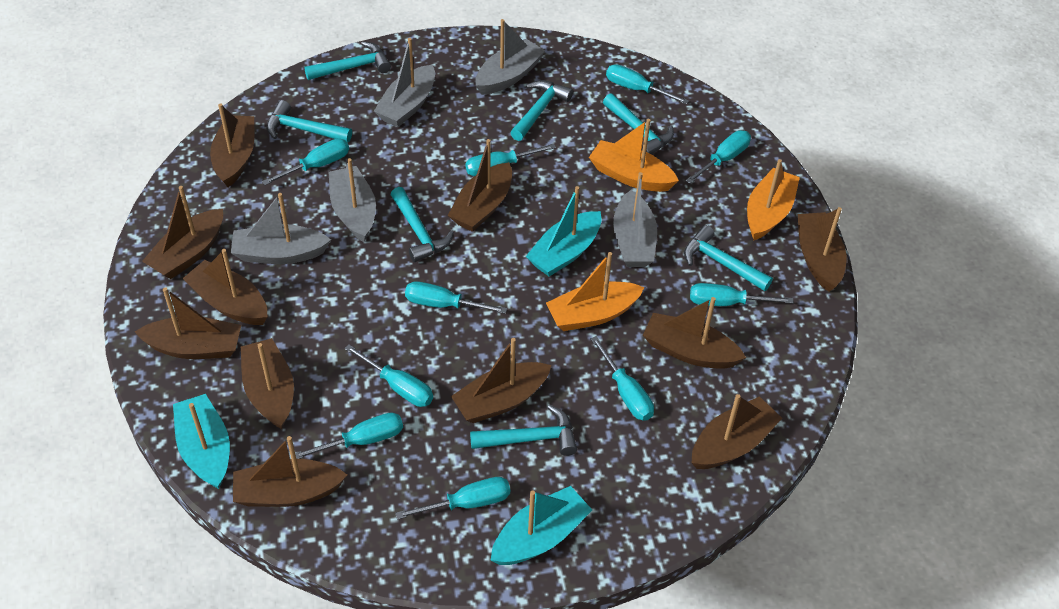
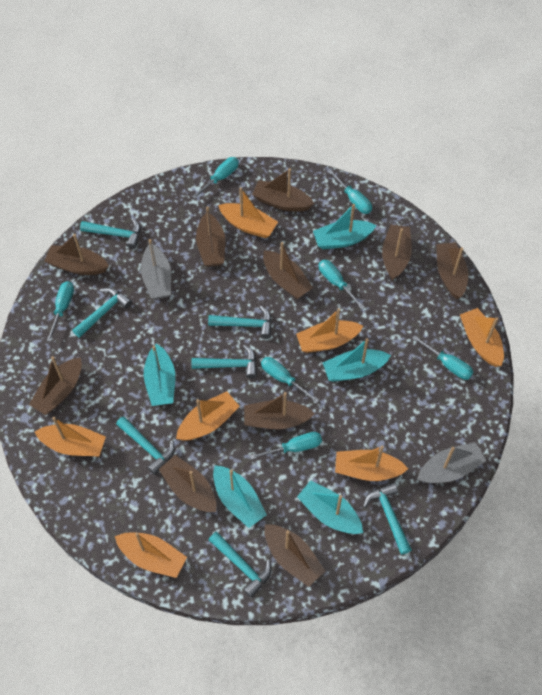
brown boat: 11 -> 10
grey boat: 5 -> 2
orange boat: 3 -> 7
turquoise boat: 3 -> 5
turquoise screwdriver: 10 -> 7

